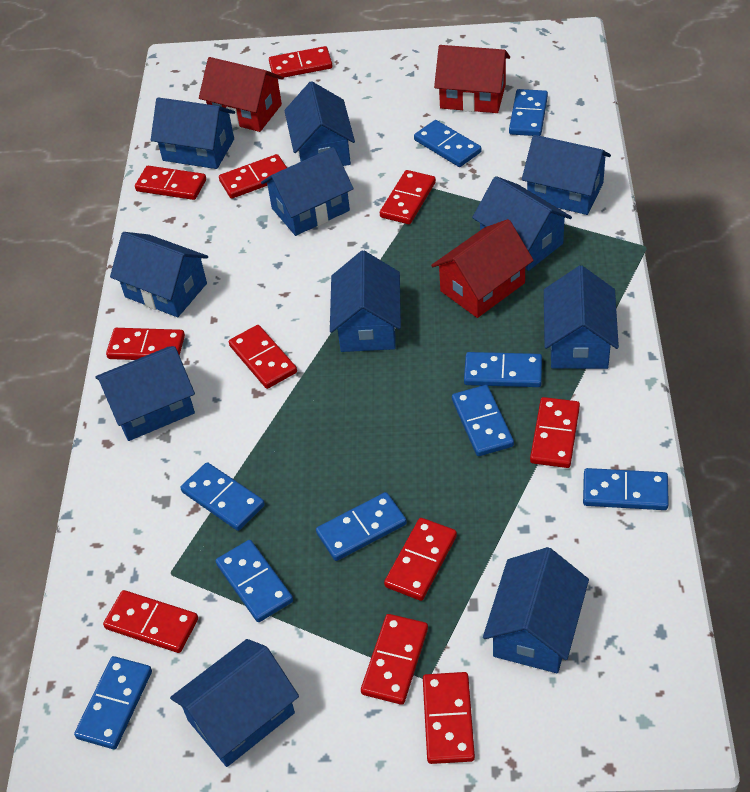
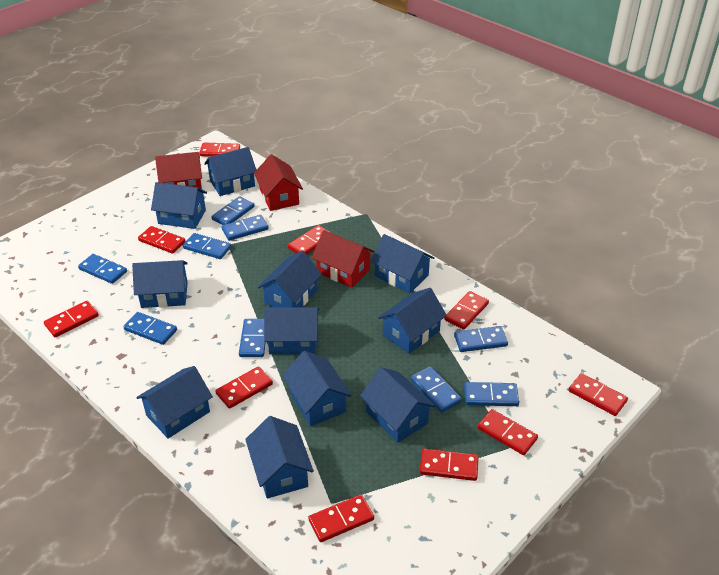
red domino: 11 -> 10

